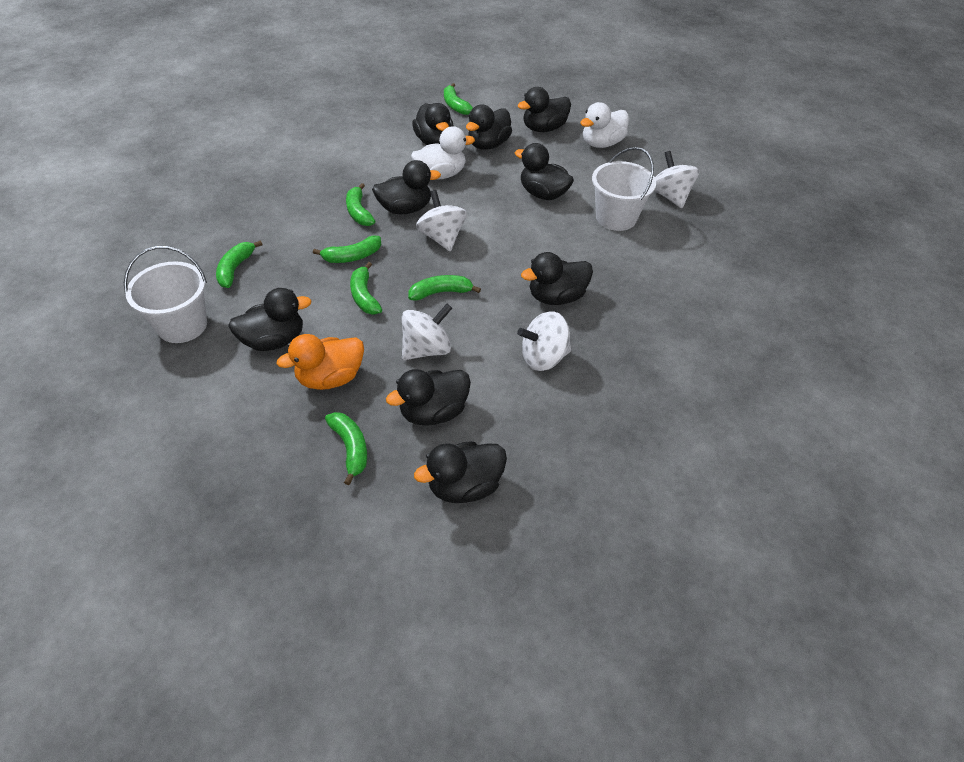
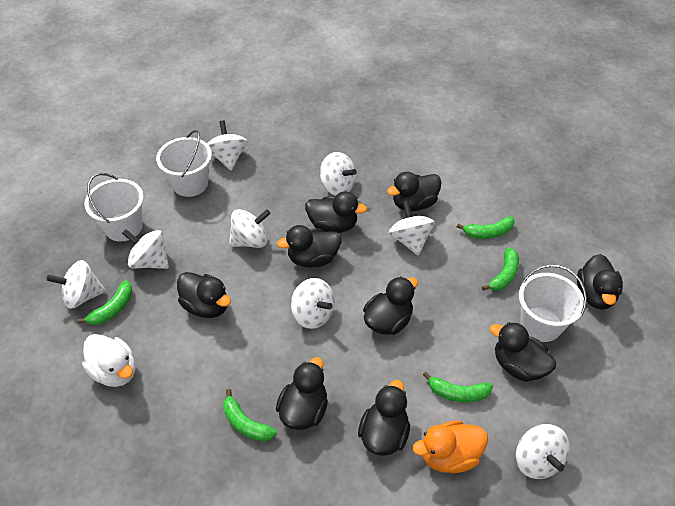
green banana: 7 -> 5
white bucket: 2 -> 3
white duck: 2 -> 1
white spinning top: 4 -> 8

